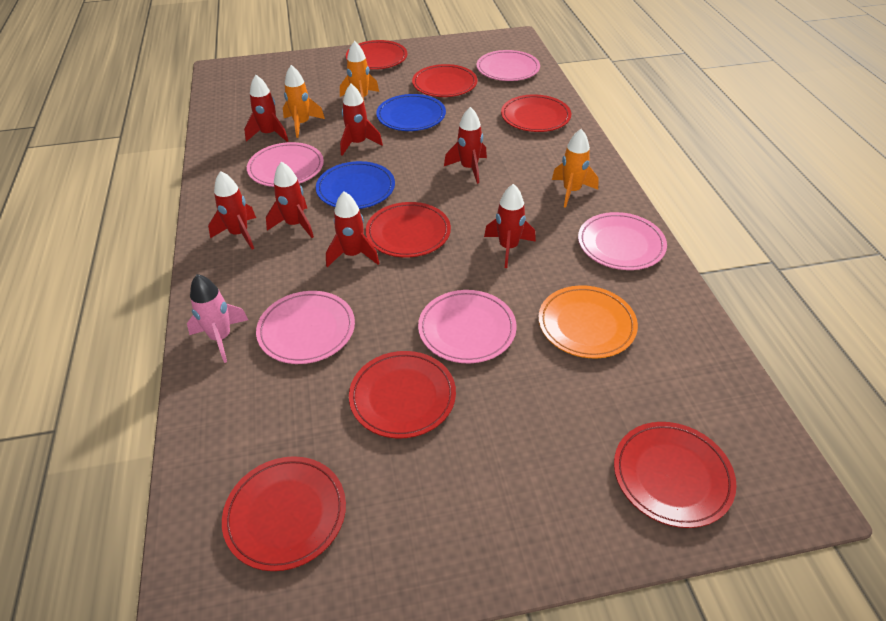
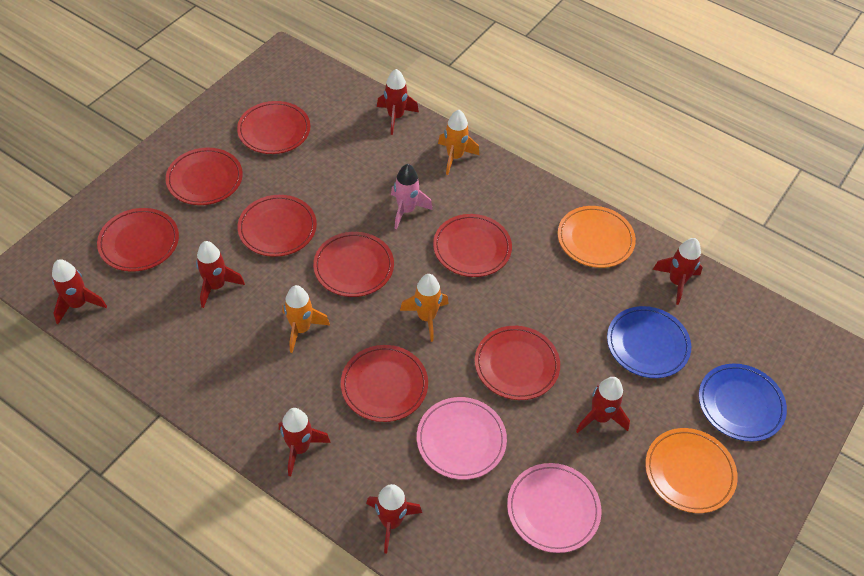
orange plate: 1 -> 2
pink plate: 5 -> 2
red plate: 7 -> 8

